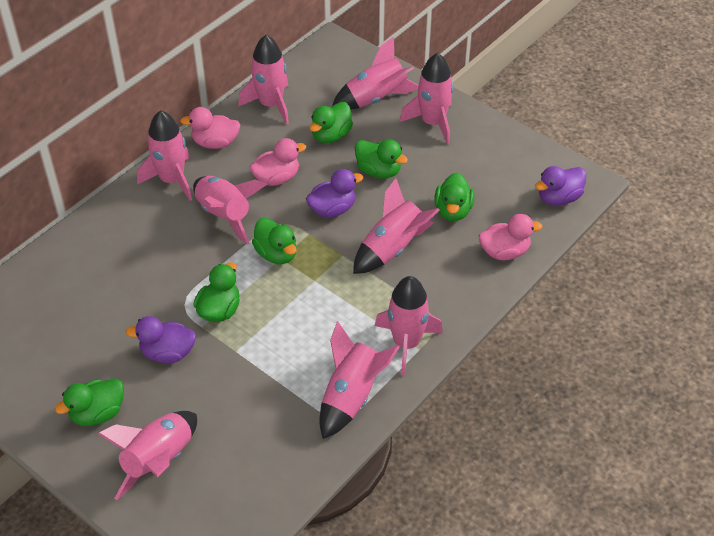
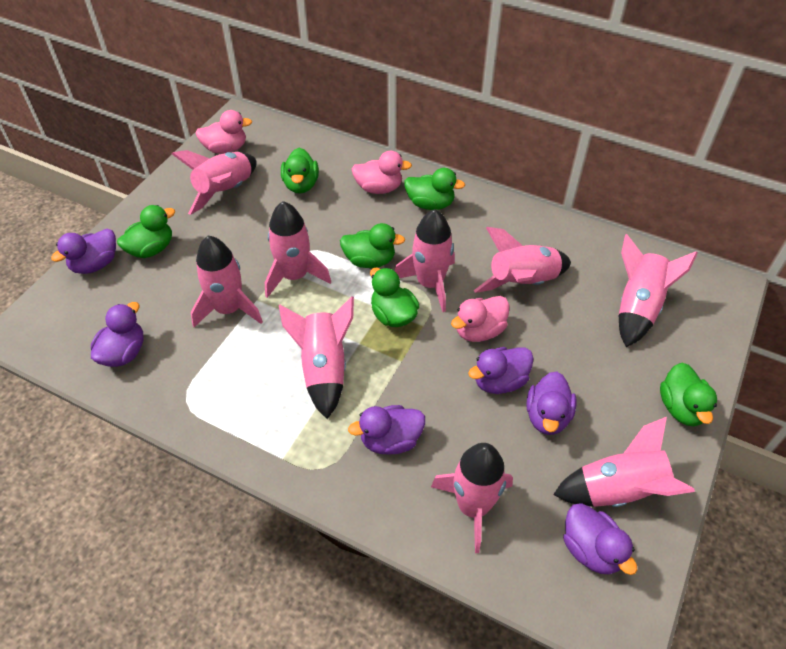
purple duck: 3 -> 6

